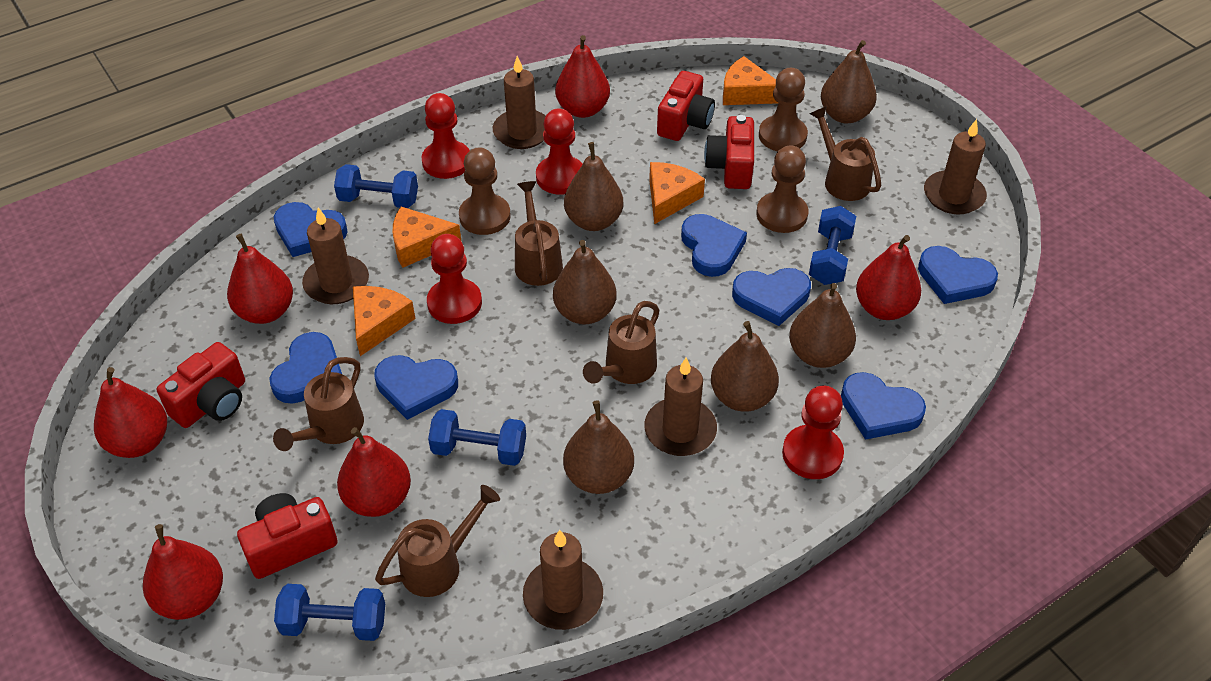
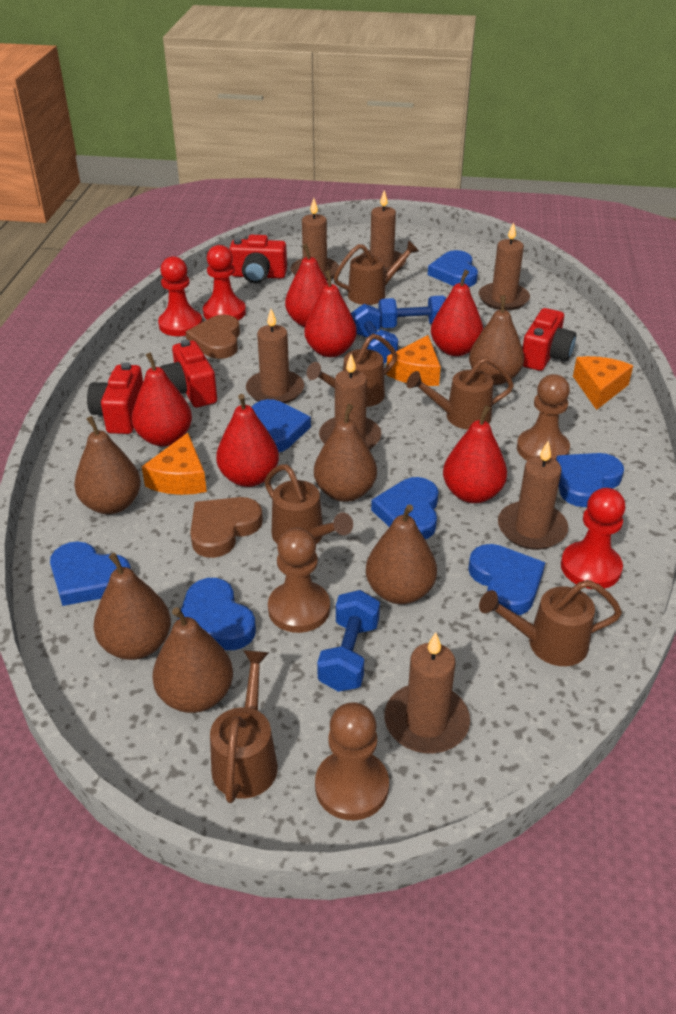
blue dumbbell: 4 -> 3
brown candle: 5 -> 7
brown heart: 0 -> 2
brown watering can: 5 -> 6
orange cheese: 4 -> 3
red pawn: 4 -> 3

